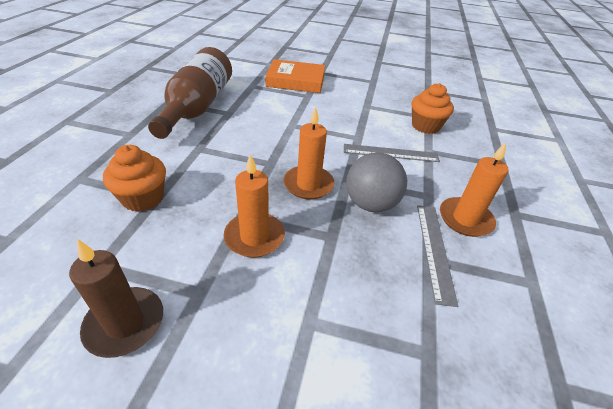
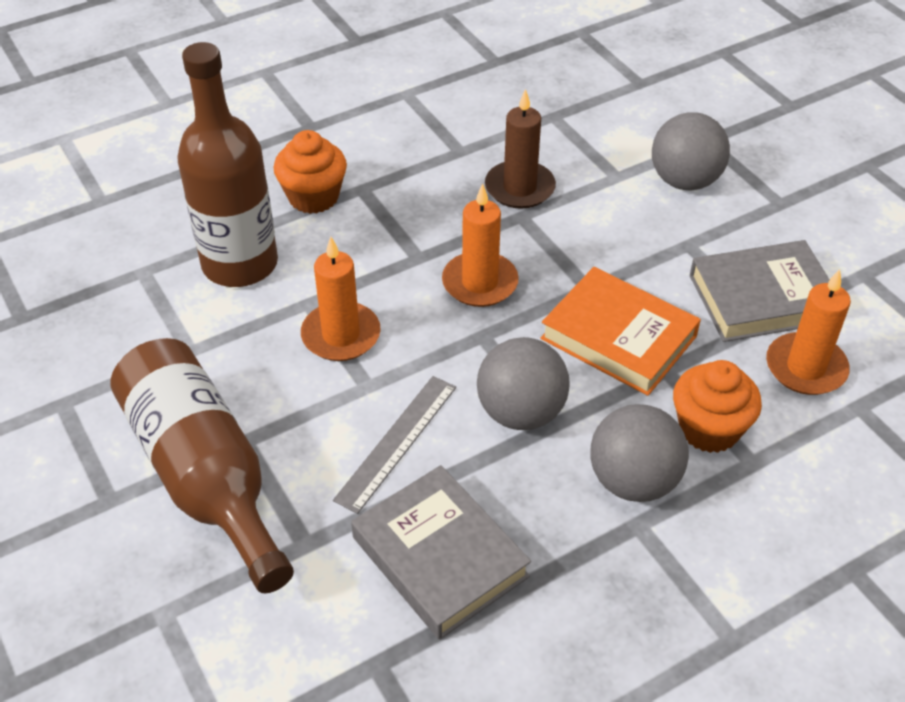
brown bottle: 1 -> 2
grey ball: 1 -> 3
grey book: 0 -> 2
grey ruler: 2 -> 1

